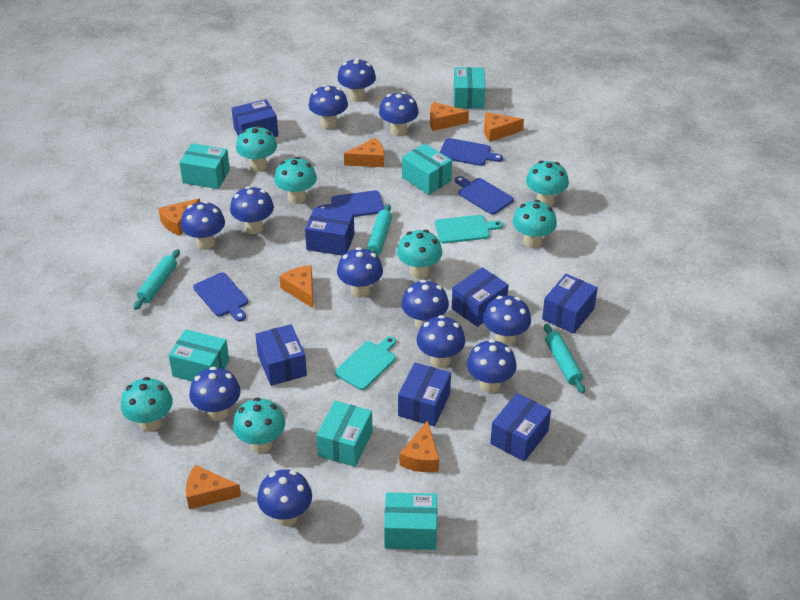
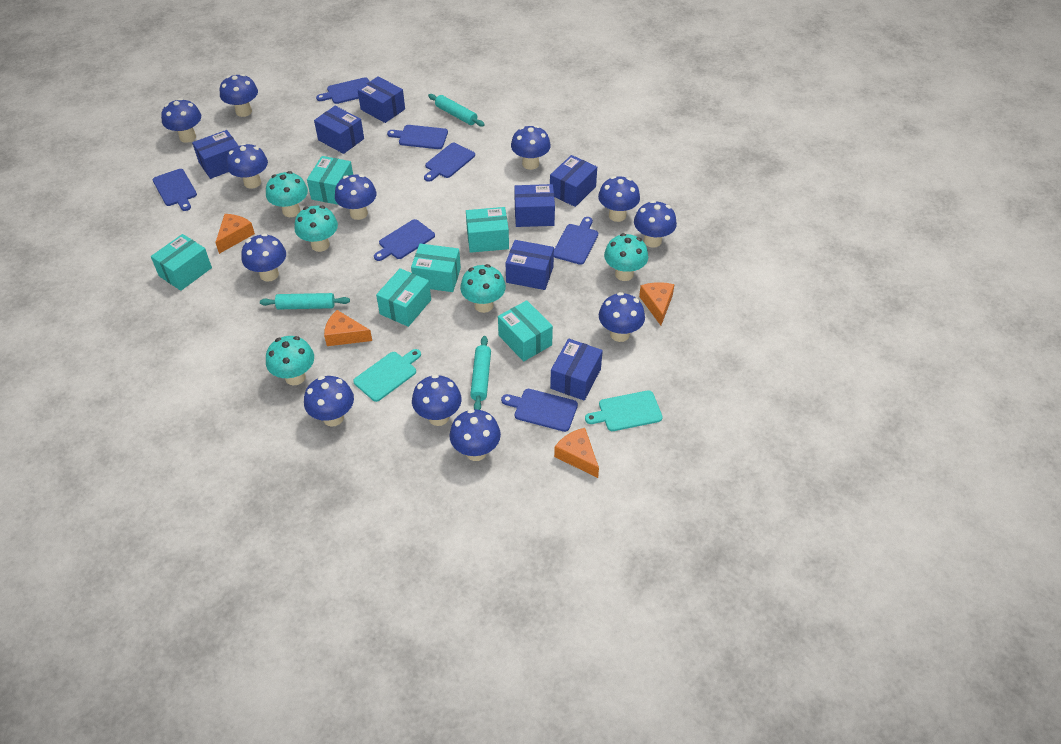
blue cutting board: 4 -> 7
orange cheese: 7 -> 4
turquoise mushroom: 7 -> 5

